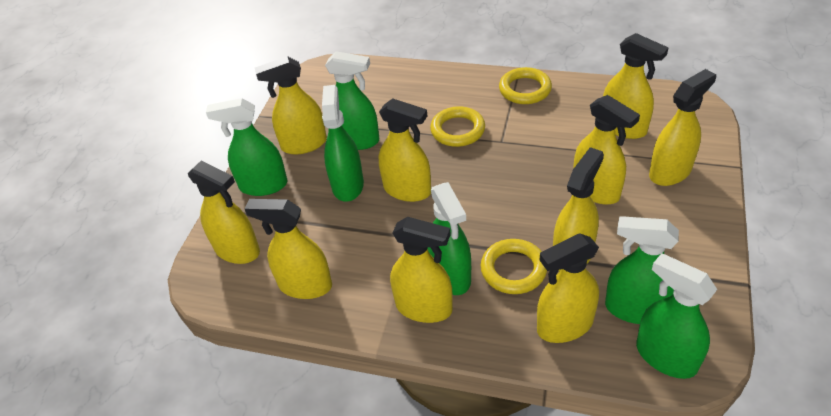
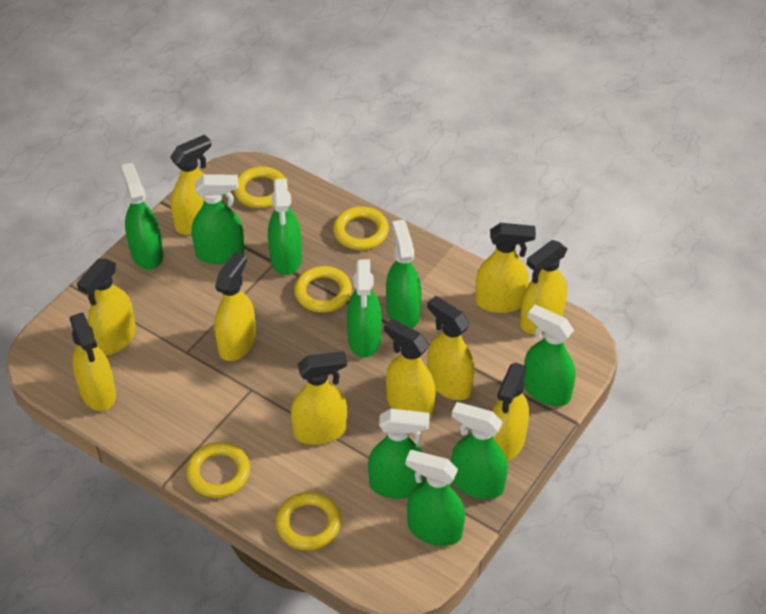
green spray bottle: 6 -> 9
yellow ring: 3 -> 5

